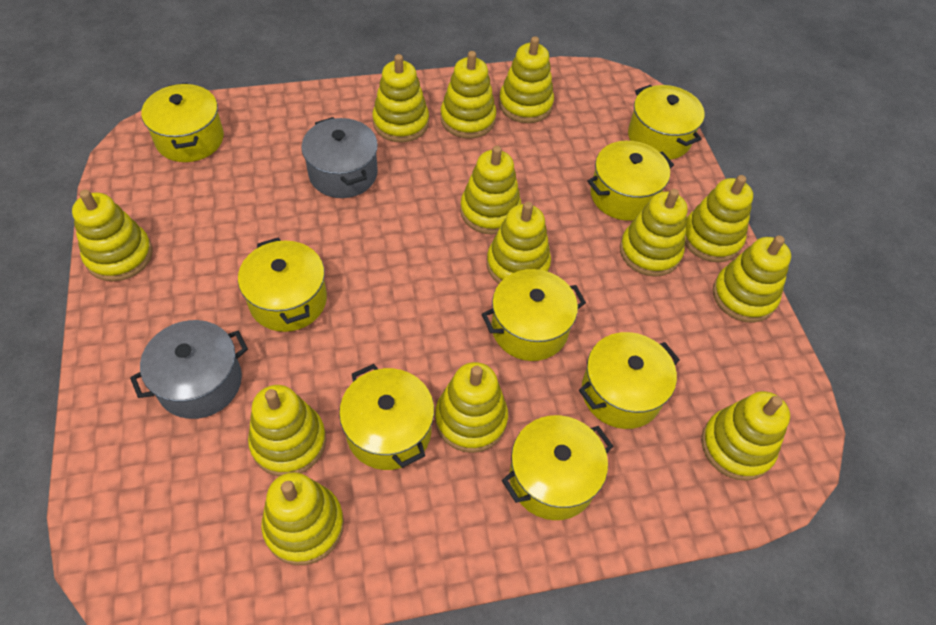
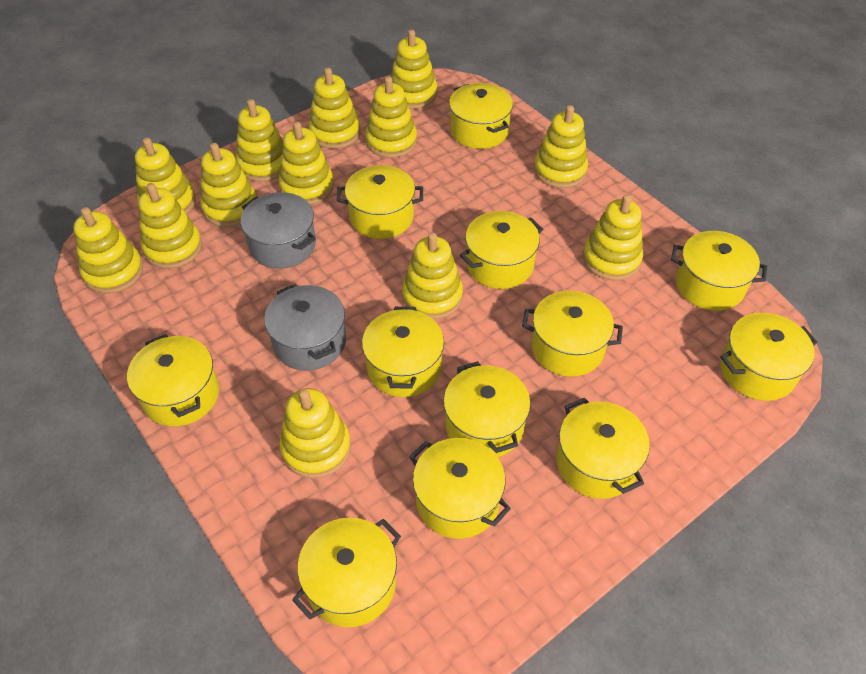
yellow pot: 8 -> 12

